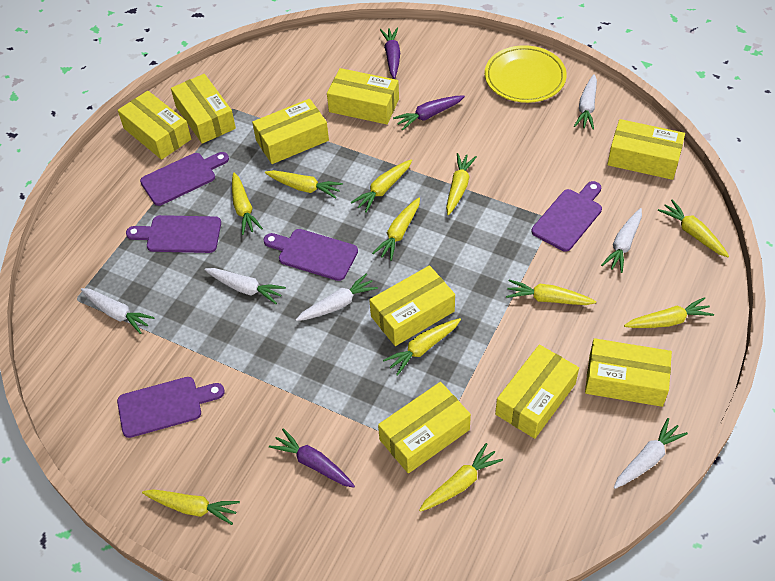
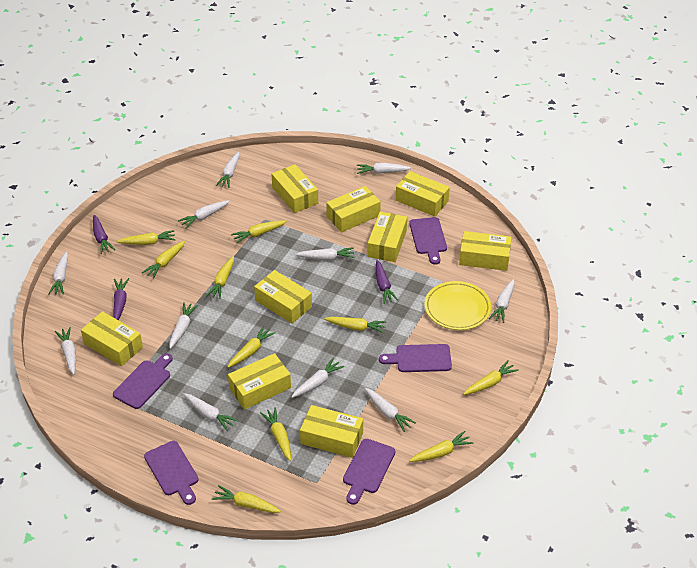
white carrot: 6 -> 11
yellow carrot: 11 -> 10

